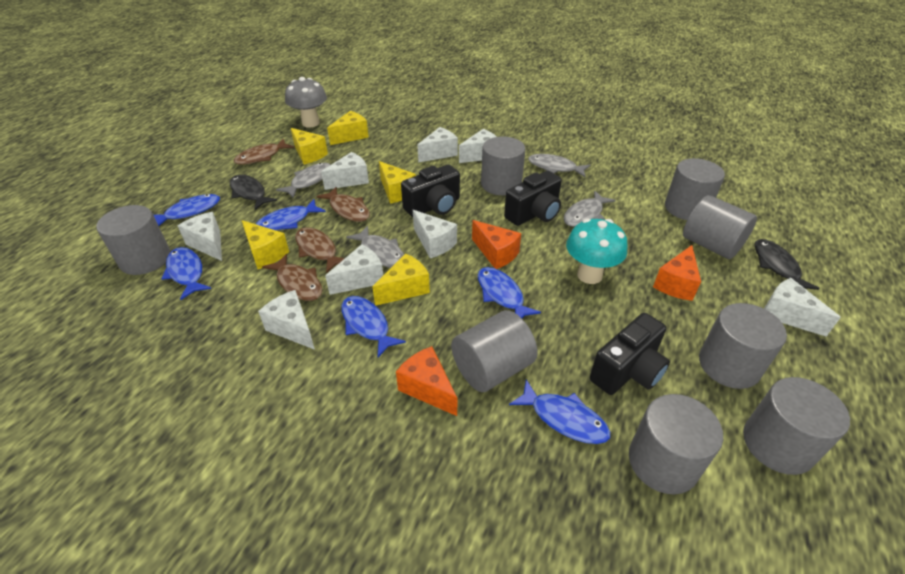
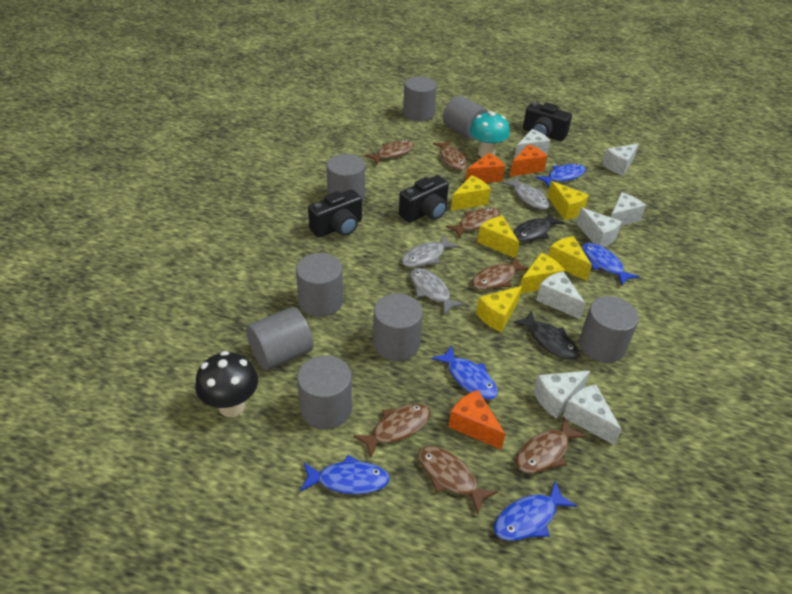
black mushroom: 0 -> 1
blue fish: 6 -> 5
brown fish: 4 -> 7
grey fish: 4 -> 3
grey mushroom: 1 -> 0
white cheese: 8 -> 7
yellow cheese: 5 -> 6

